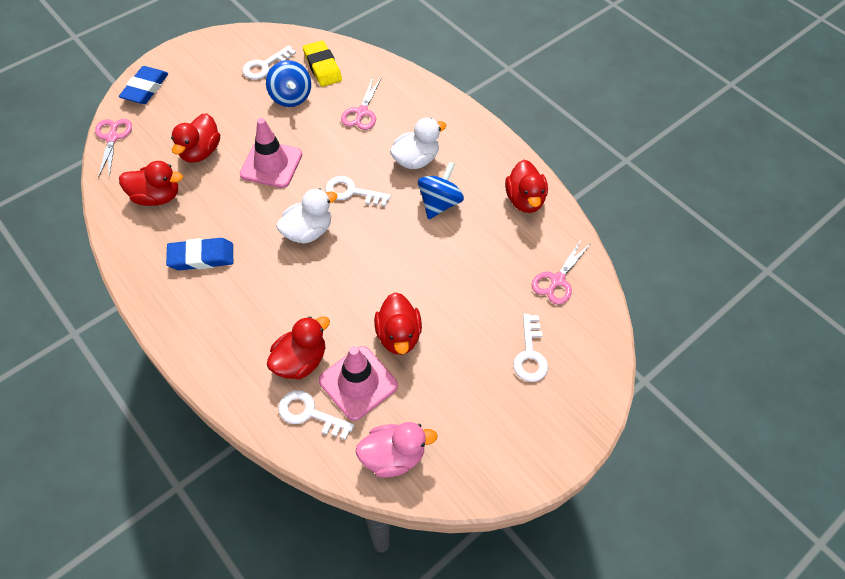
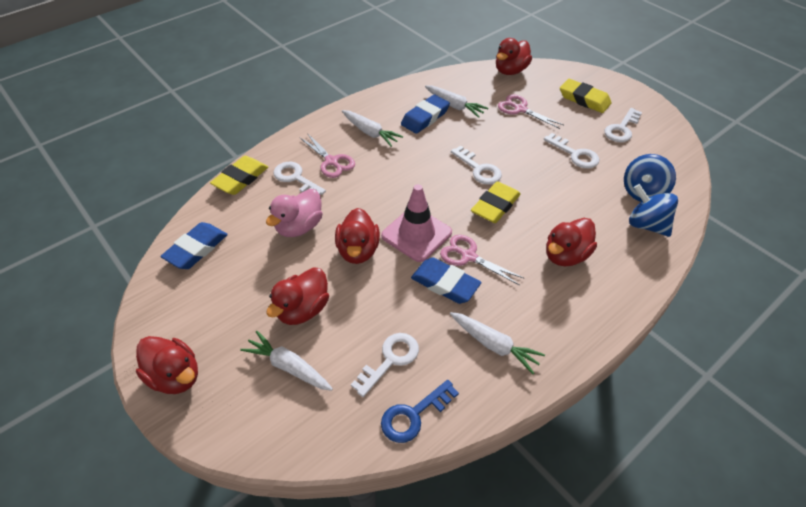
blue eraser: 2 -> 3
blue key: 0 -> 1
pink traffic cone: 2 -> 1
white carrot: 0 -> 4
white duck: 2 -> 0
white key: 4 -> 5
yellow eraser: 1 -> 3

